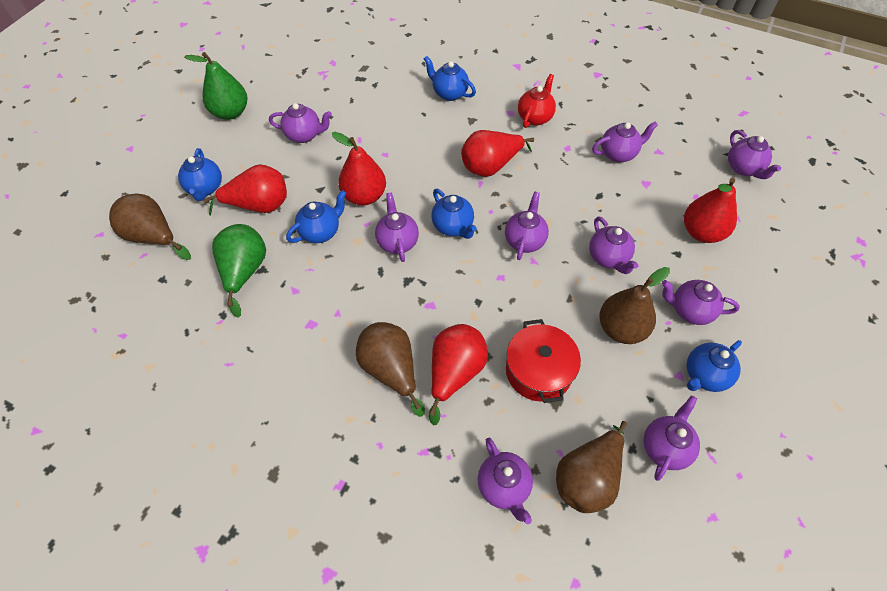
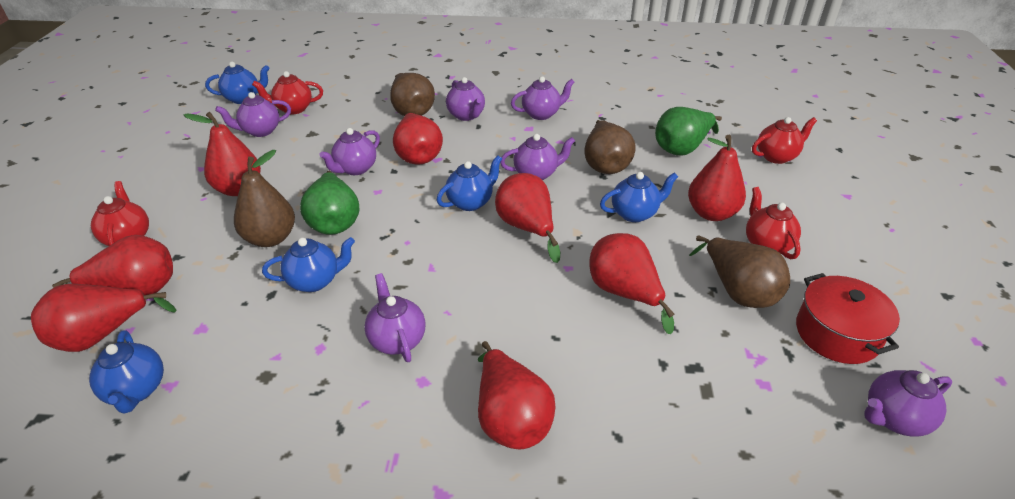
purple teapot: 9 -> 7
red pear: 5 -> 8
red teapot: 1 -> 4

